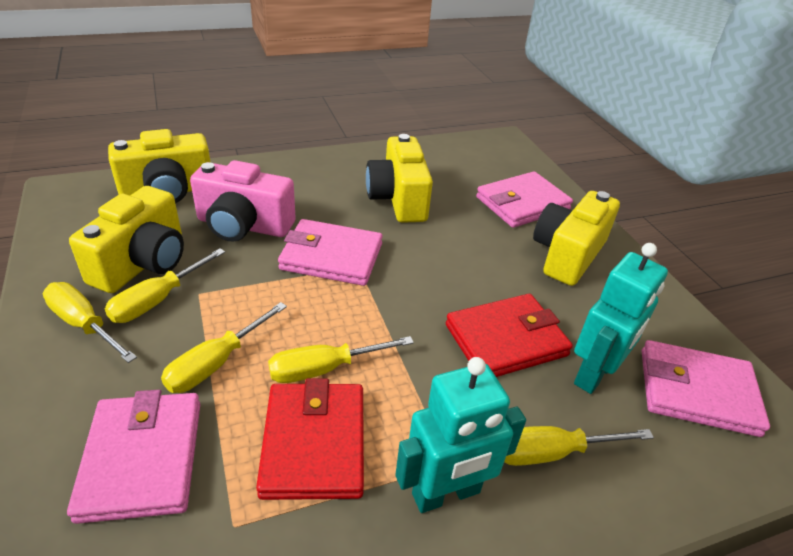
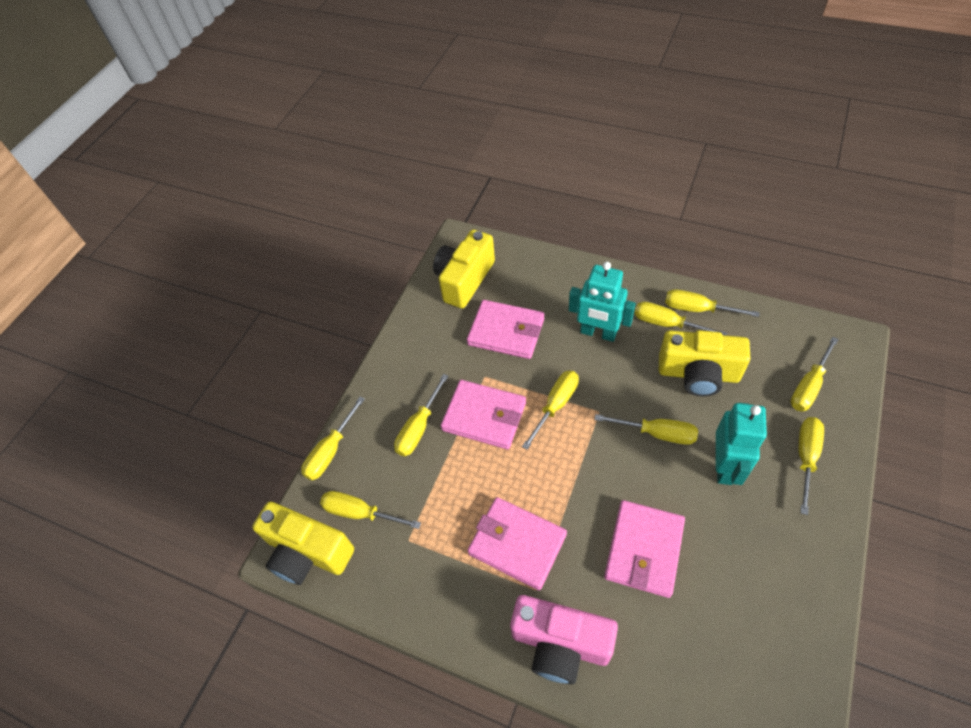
red wallet: 2 -> 0
yellow camera: 4 -> 3
yellow screwdriver: 5 -> 9

